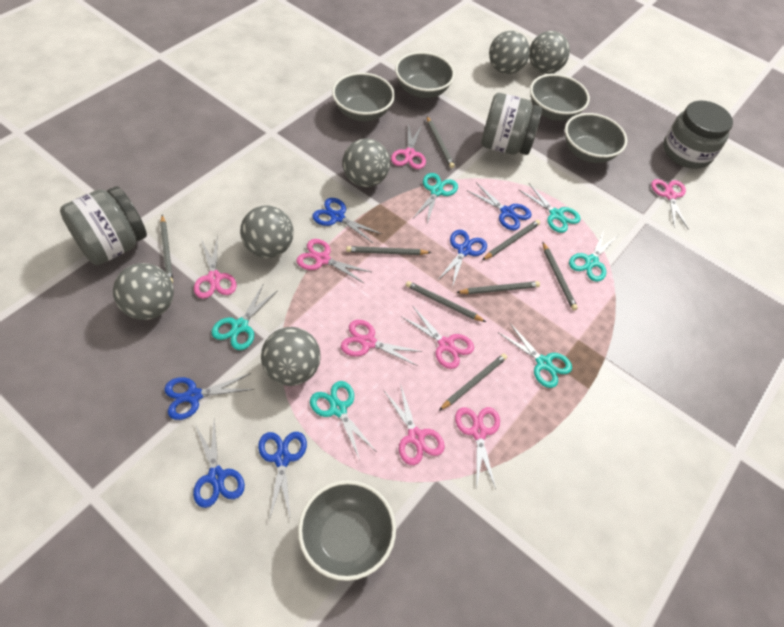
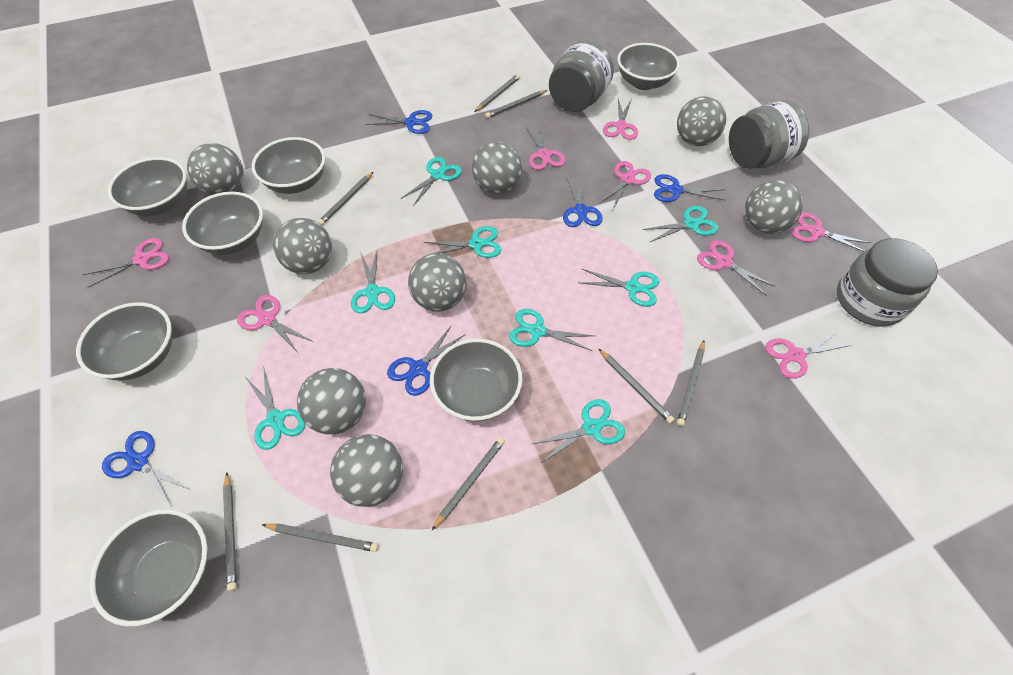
blue scissors: 6 -> 5
grey ball: 6 -> 8
grey bowl: 5 -> 7
turquoise scissors: 6 -> 8

